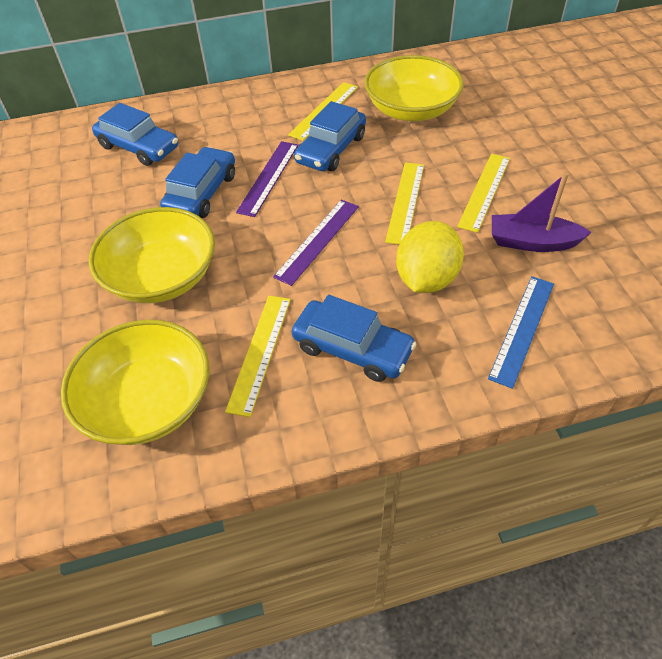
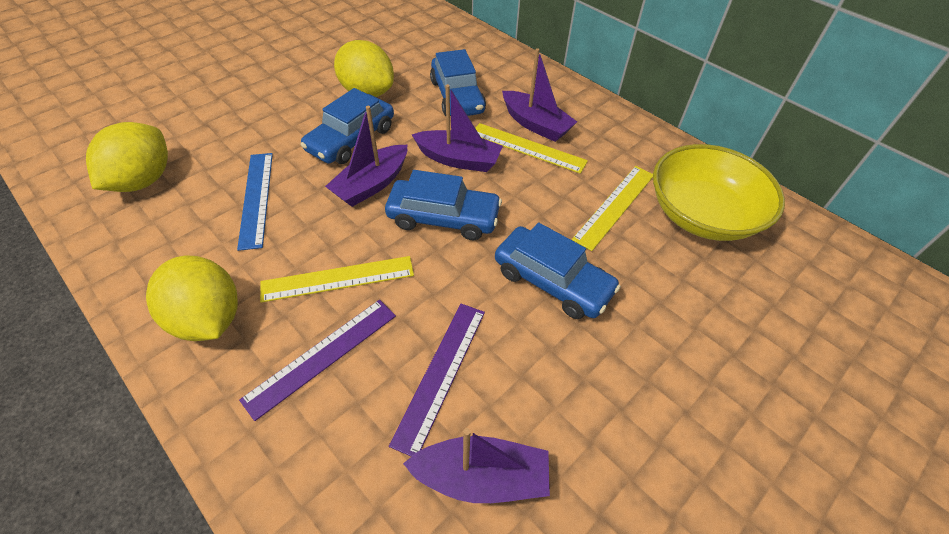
purple boat: 1 -> 4
yellow bowl: 3 -> 1
yellow lemon: 1 -> 3
yellow ruler: 4 -> 3

